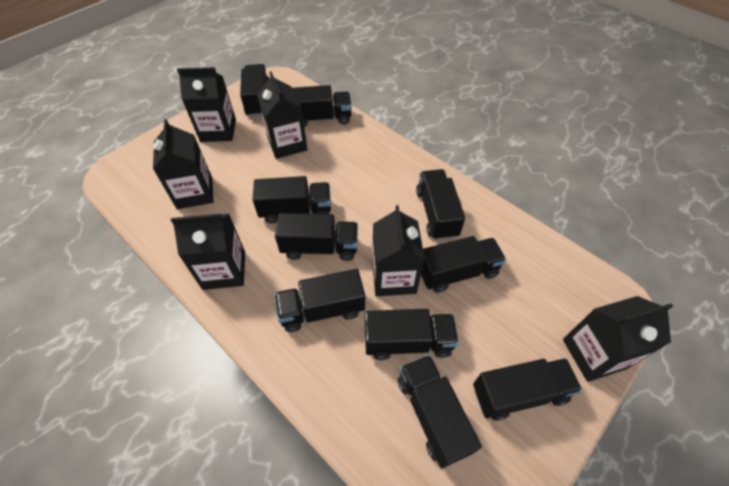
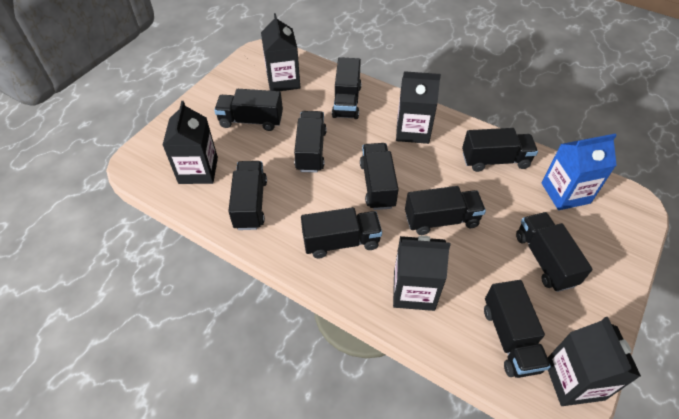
black carton: 6 -> 5
blue carton: 0 -> 1

